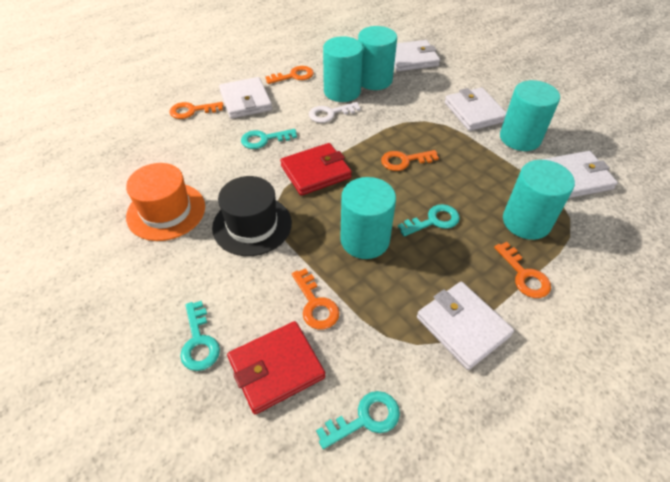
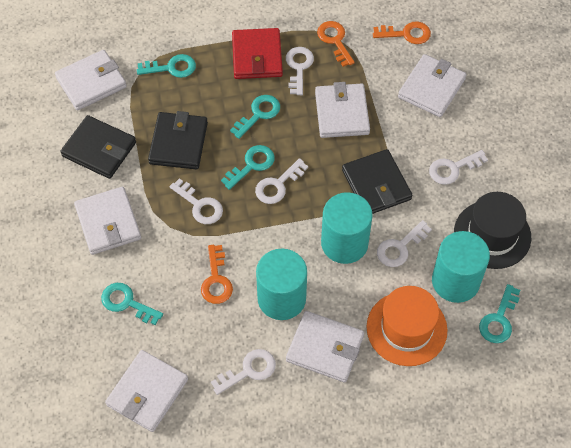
black wallet: 0 -> 3
orange key: 5 -> 3
red wallet: 2 -> 1
turquoise cylinder: 5 -> 3
turquoise key: 4 -> 5
white key: 1 -> 6
white wallet: 5 -> 6

